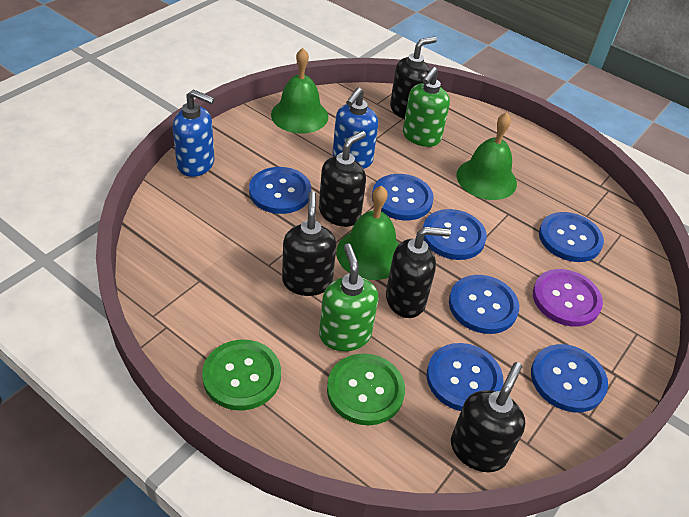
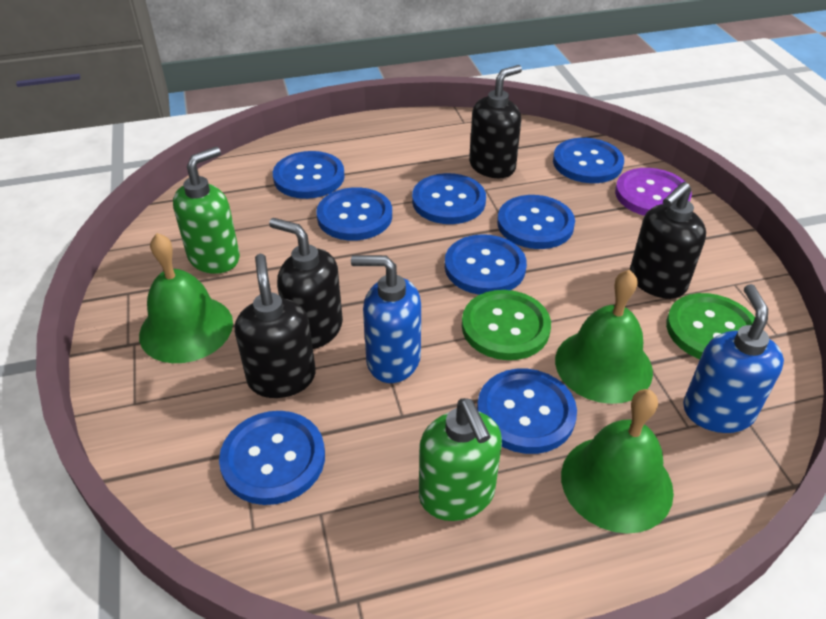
black soap dispenser: 5 -> 4
blue button: 7 -> 8

